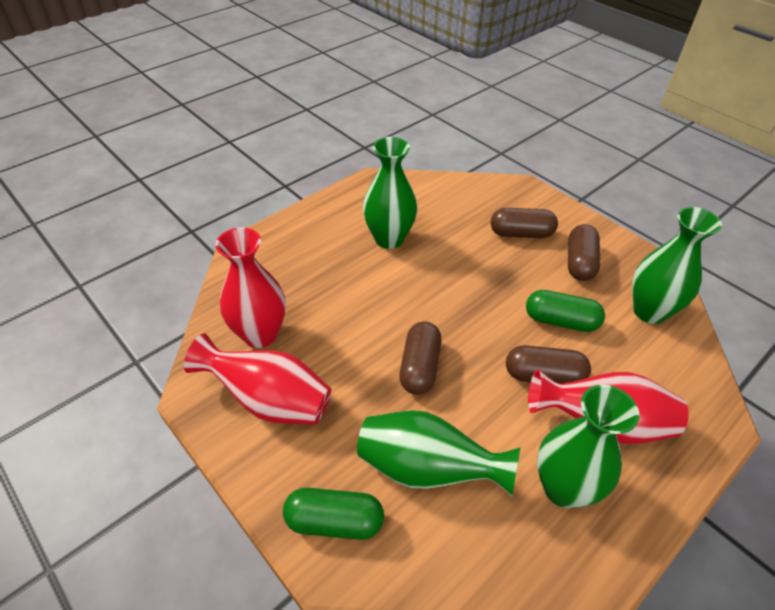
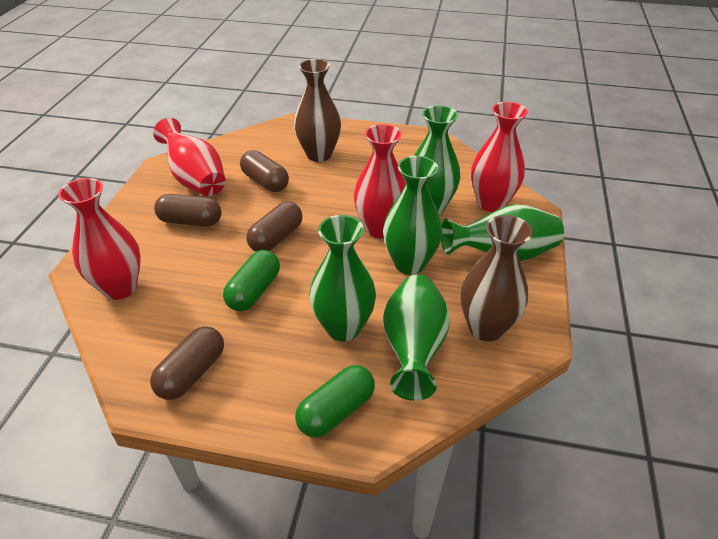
brown vase: 0 -> 2
green vase: 4 -> 5
red vase: 3 -> 4

